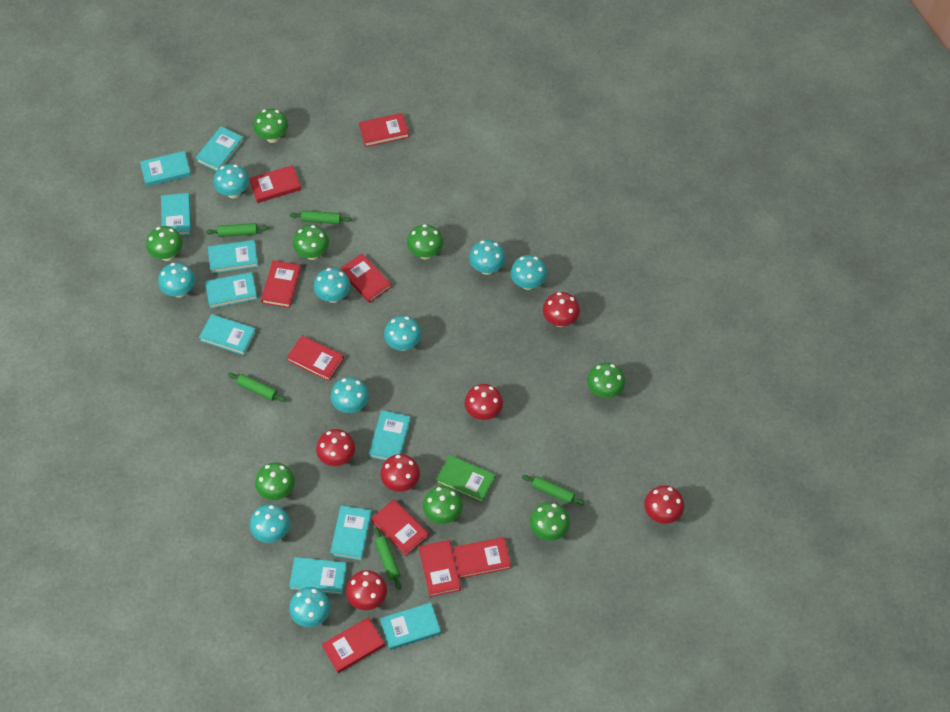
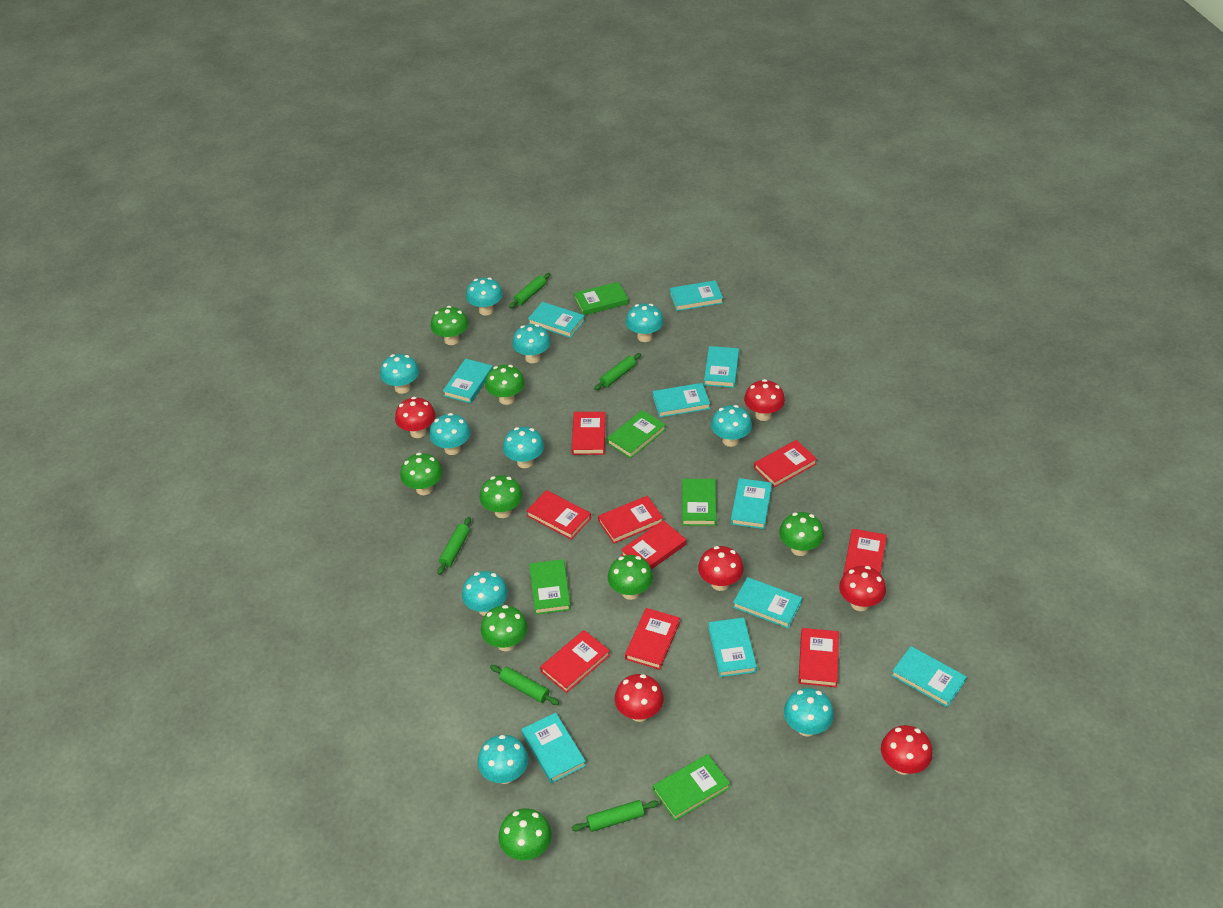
green book: 1 -> 5
turquoise mushroom: 9 -> 10

